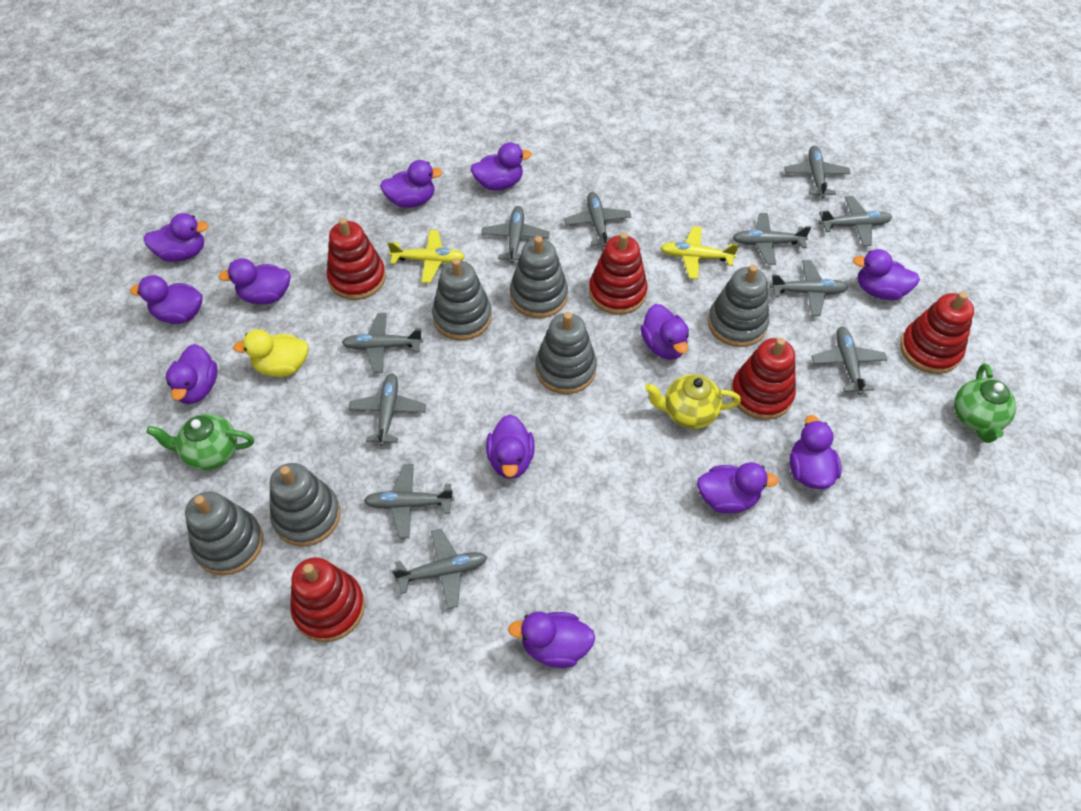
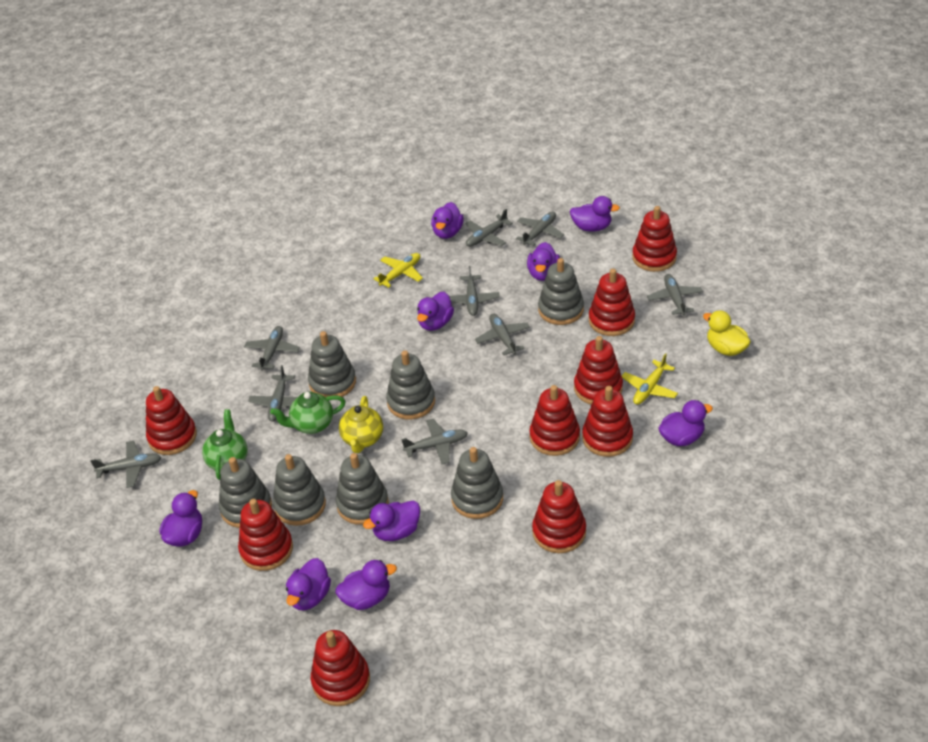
grey plane: 11 -> 9
grey stacking toy: 6 -> 7
purple duck: 12 -> 9
red stacking toy: 5 -> 9

